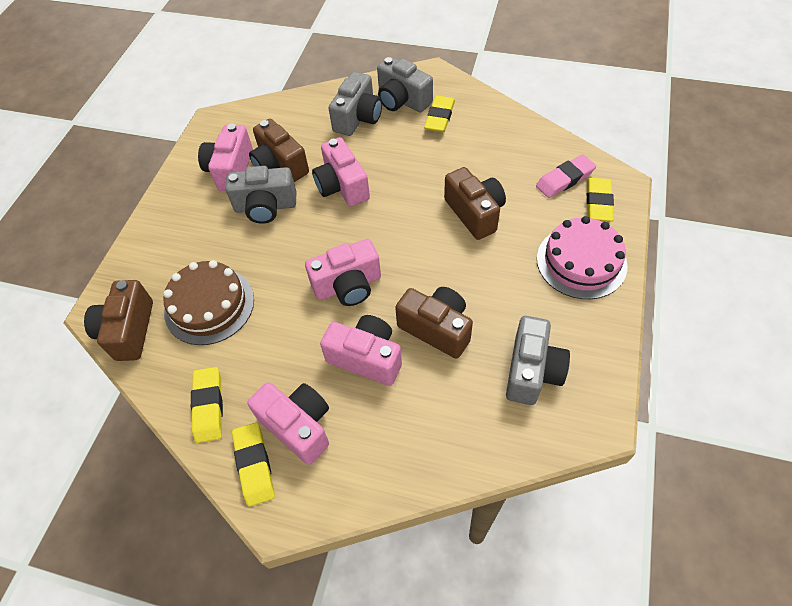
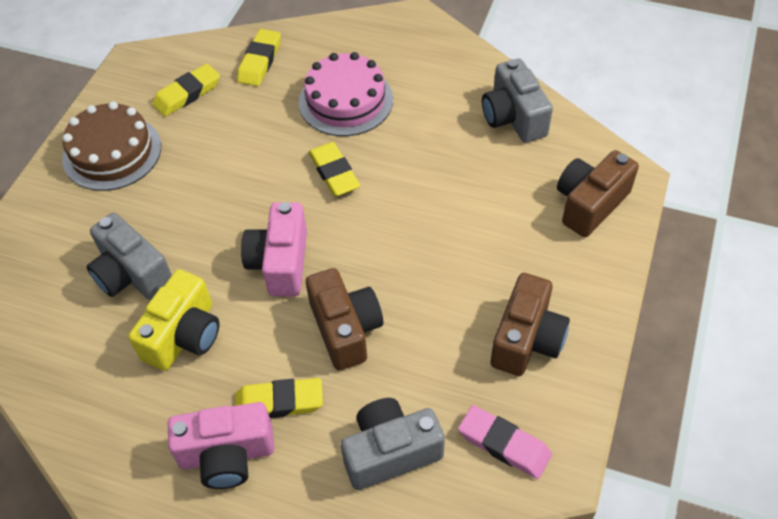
brown camera: 4 -> 3
grey camera: 4 -> 3
pink camera: 5 -> 2
yellow camera: 0 -> 1

